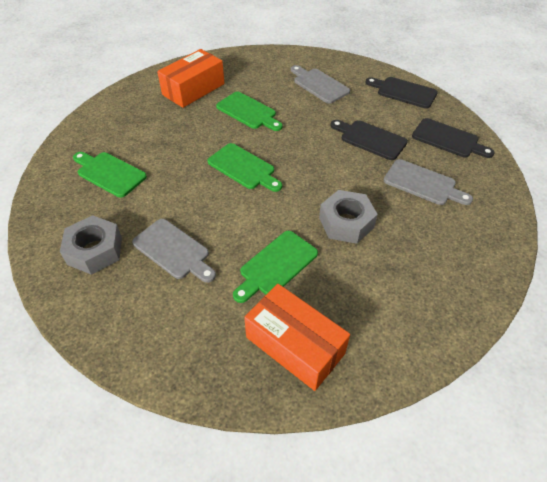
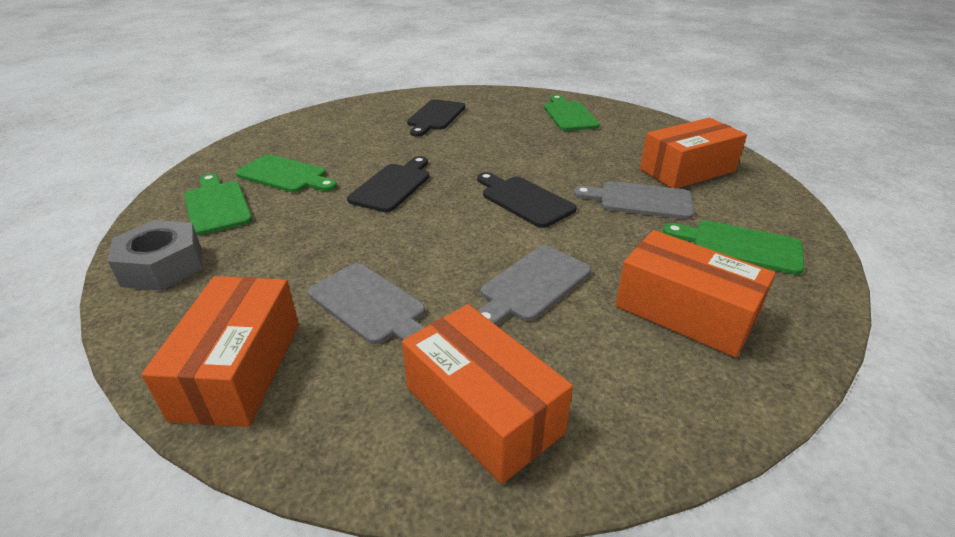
grey nut: 2 -> 1
orange box: 2 -> 4

